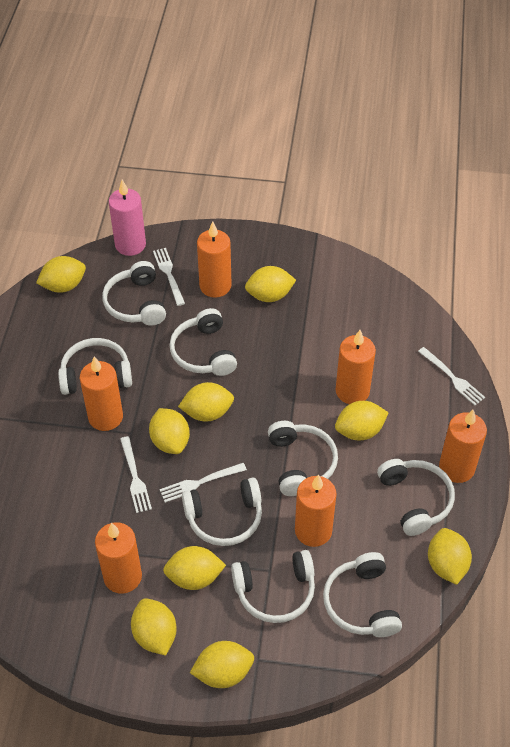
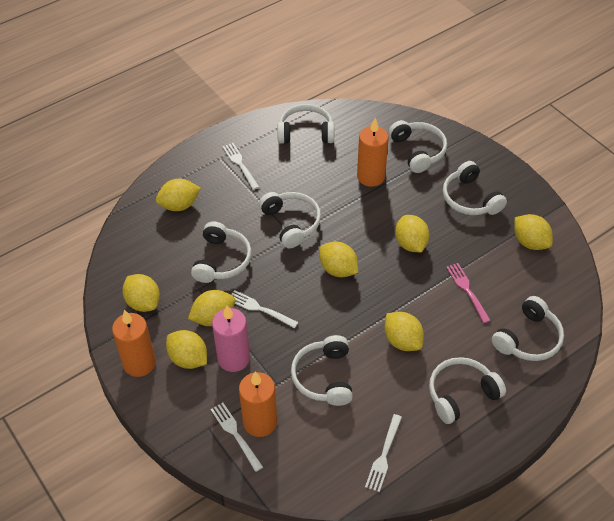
orange candle: 6 -> 3
pink fork: 0 -> 1
yellow lemon: 9 -> 8

